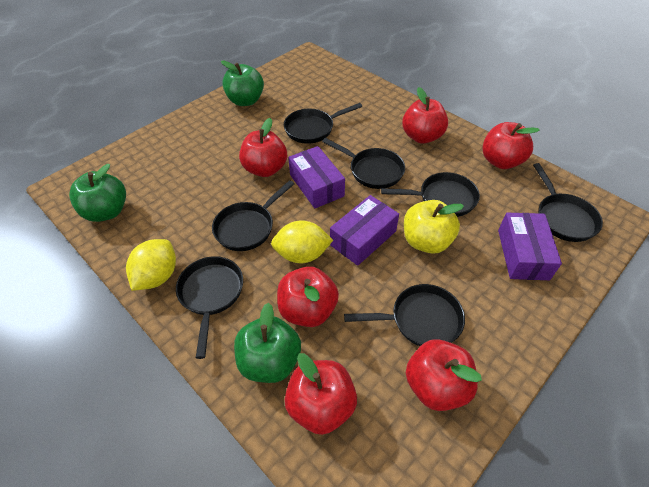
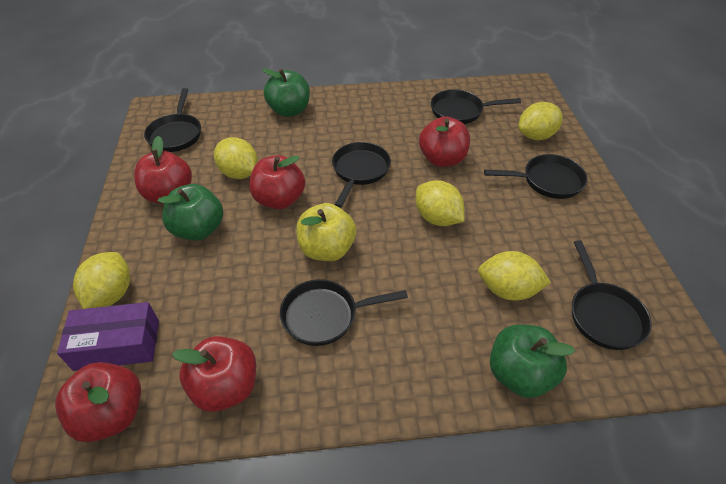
black pan: 7 -> 6
purple box: 3 -> 1
red apple: 6 -> 5
yellow lemon: 2 -> 5

